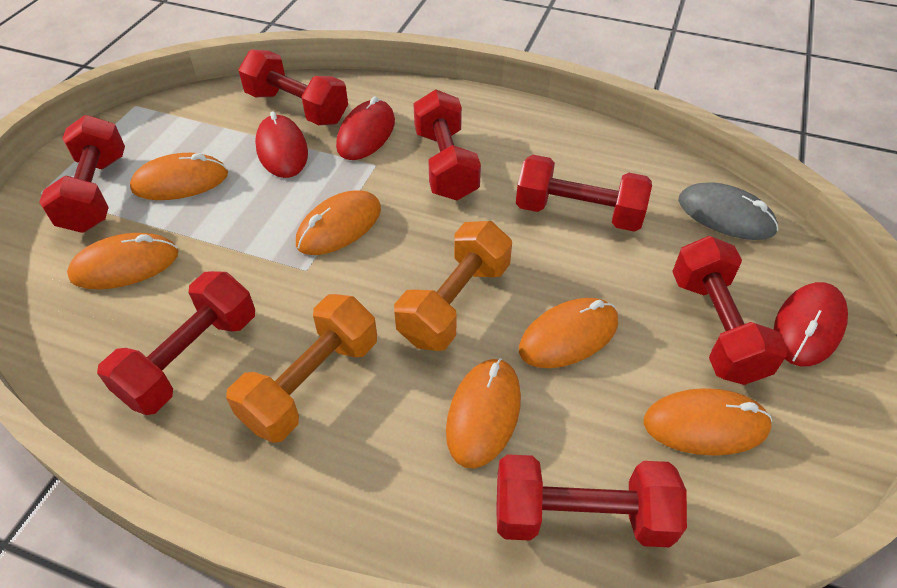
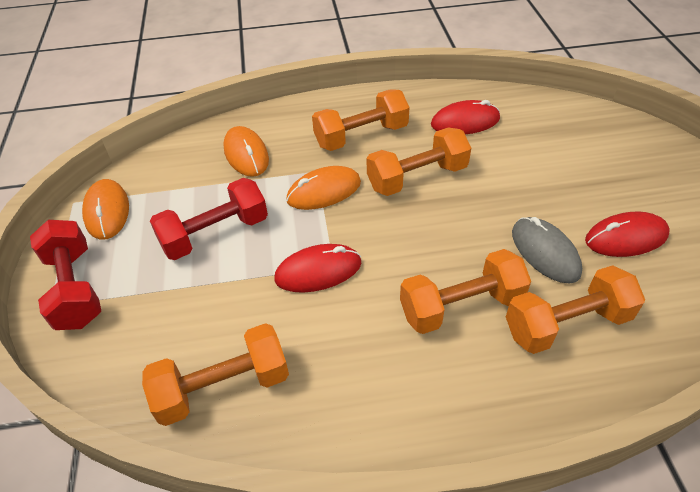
orange dumbbell: 2 -> 5
orange mouse: 6 -> 3
red dumbbell: 7 -> 2

